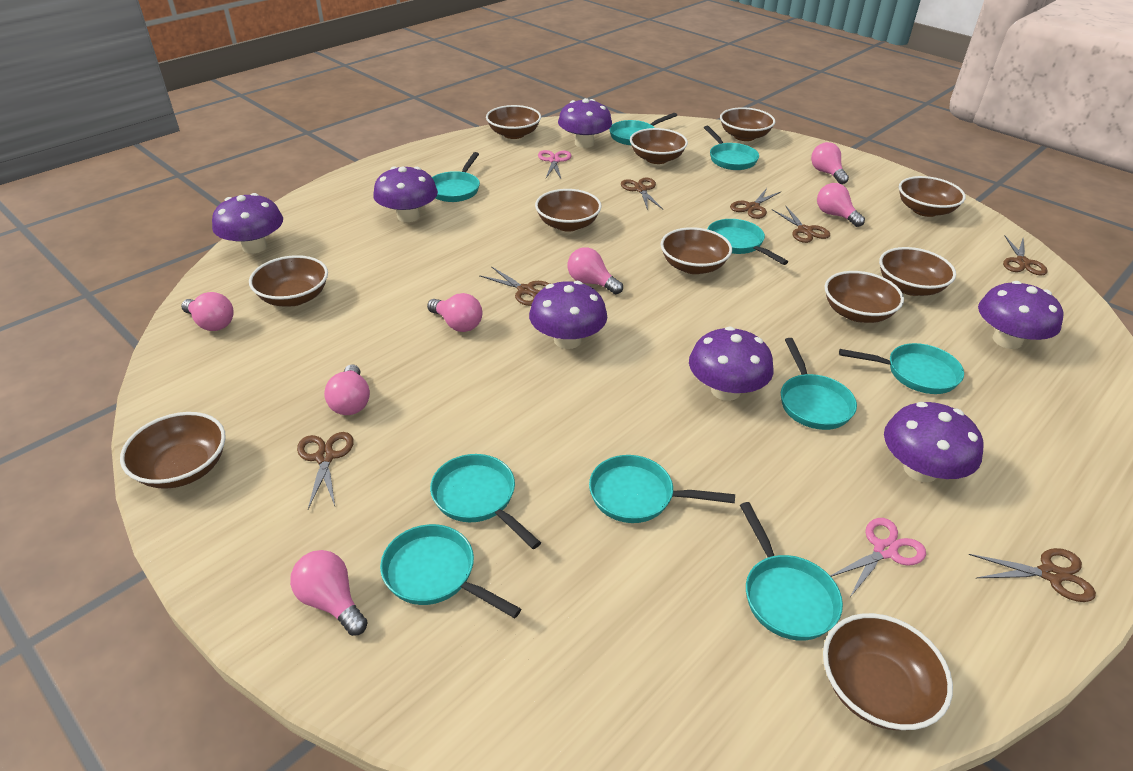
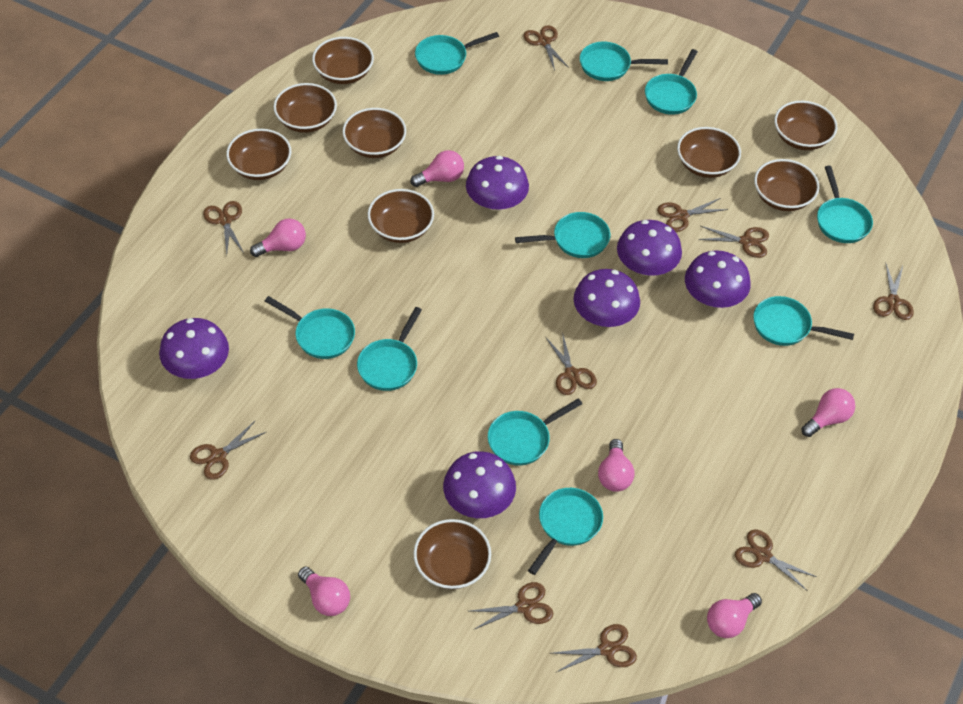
brown bowl: 11 -> 9
brown scissors: 7 -> 10
pink light bulb: 7 -> 6
pink scissors: 2 -> 0
purple mushroom: 7 -> 6

